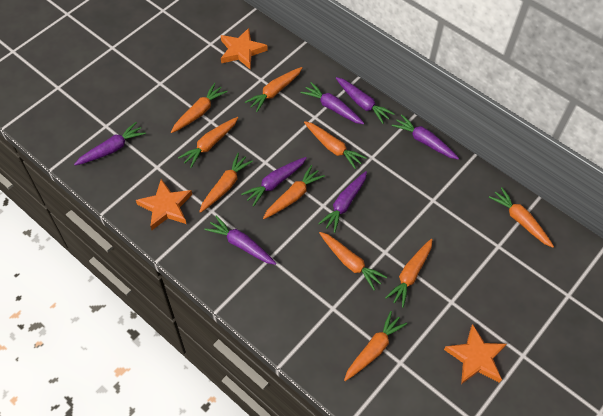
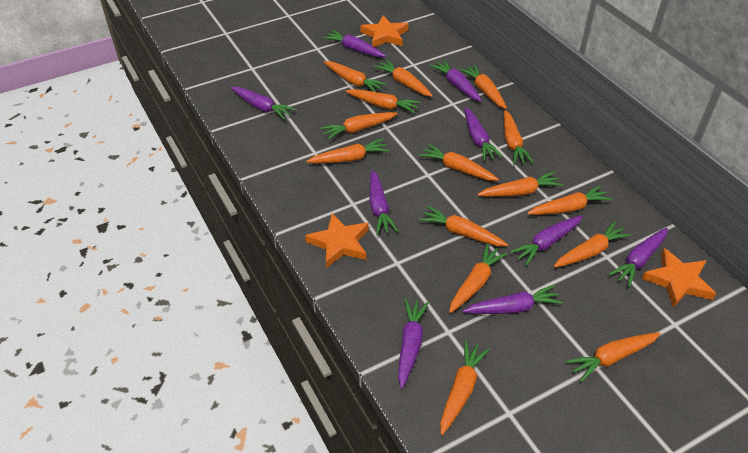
orange carrot: 10 -> 15
purple carrot: 7 -> 9

